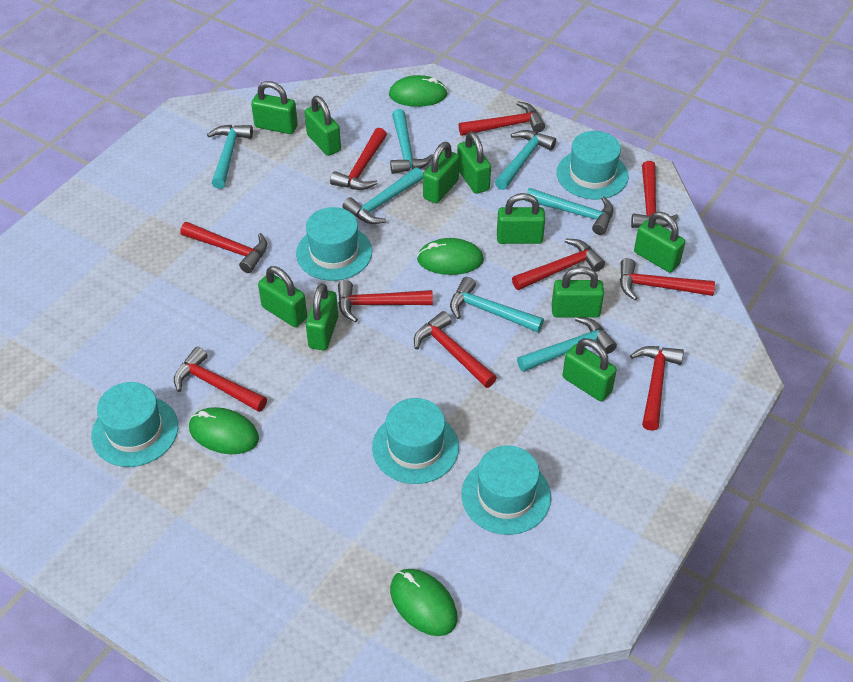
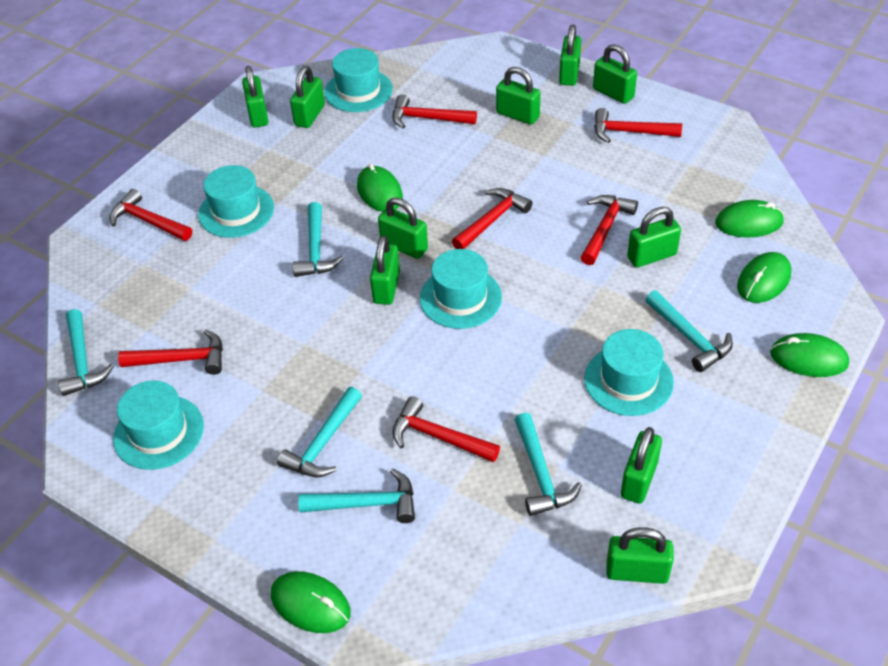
green mouse: 4 -> 5
red hammer: 10 -> 7
turquoise hammer: 7 -> 6

